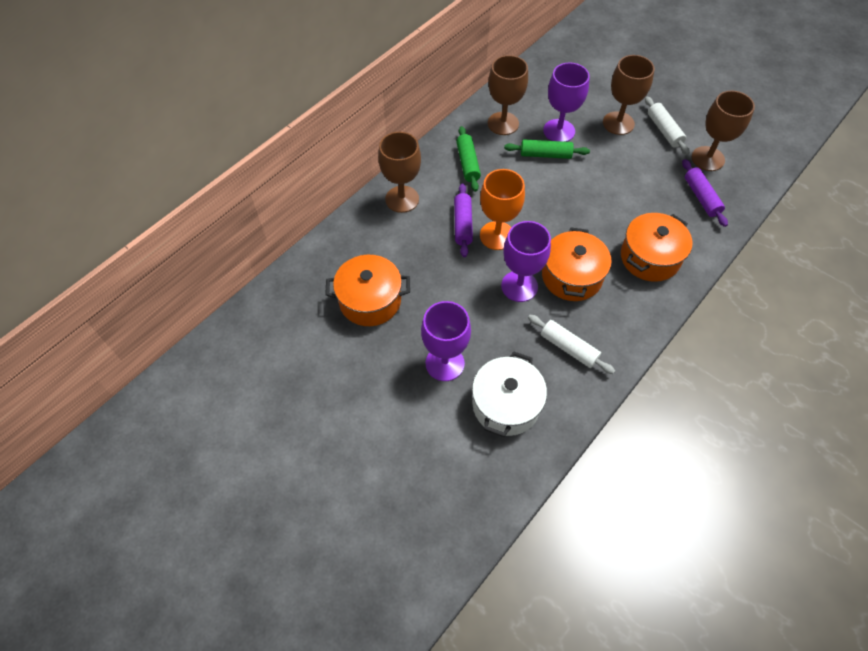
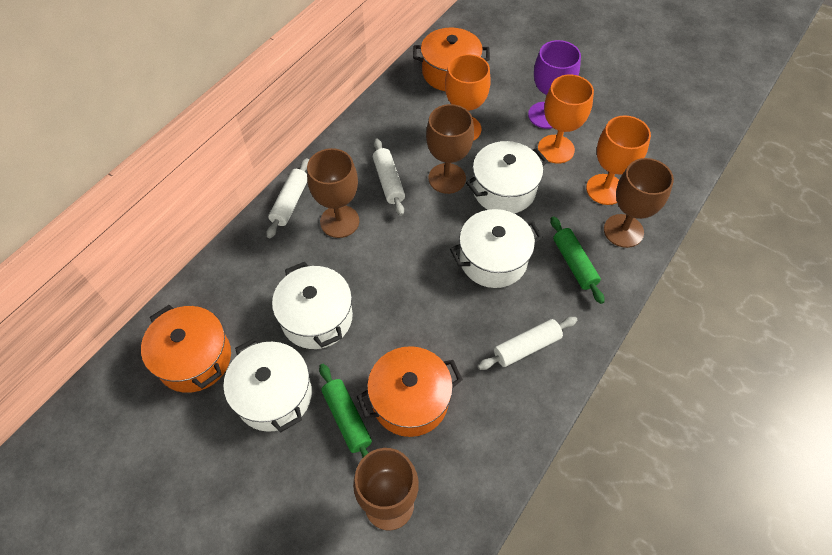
orange goblet: 1 -> 3
purple goblet: 3 -> 1
purple rolling pin: 2 -> 0
white pot: 1 -> 4
white rolling pin: 2 -> 3

